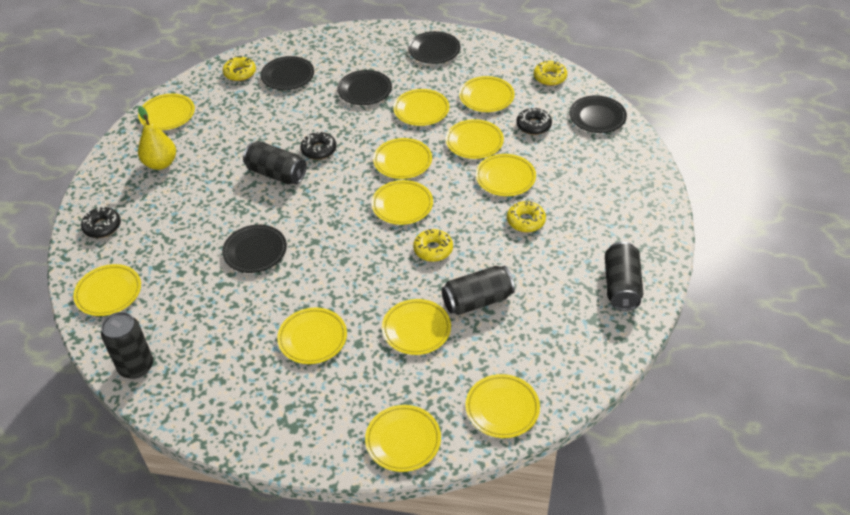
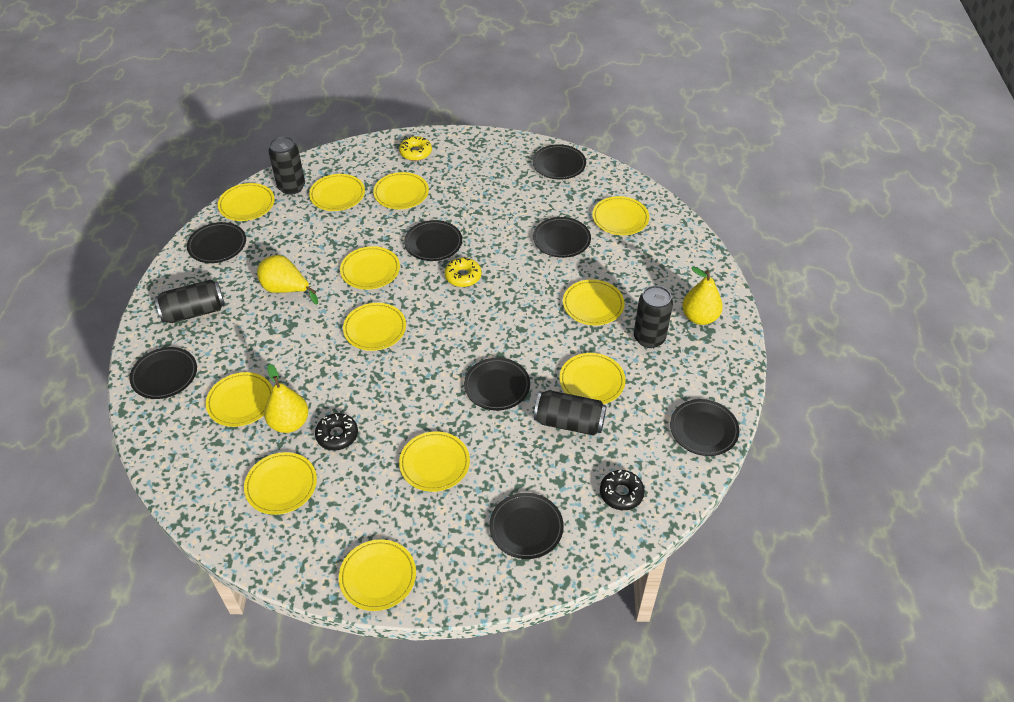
black donut: 3 -> 2
black plate: 5 -> 8
yellow donut: 4 -> 2
yellow pear: 1 -> 3

